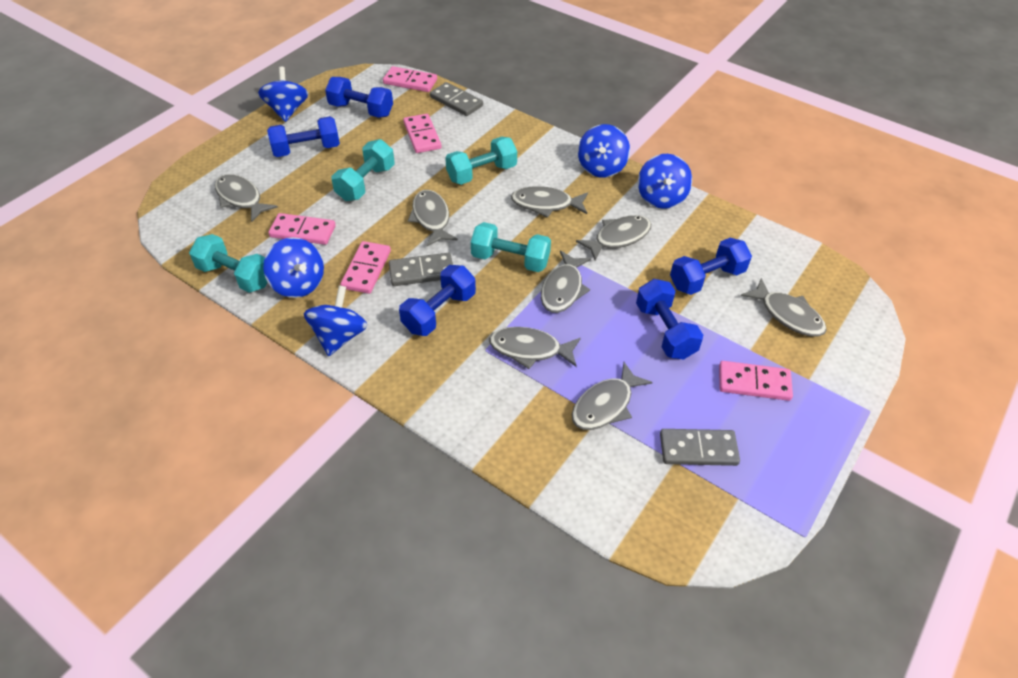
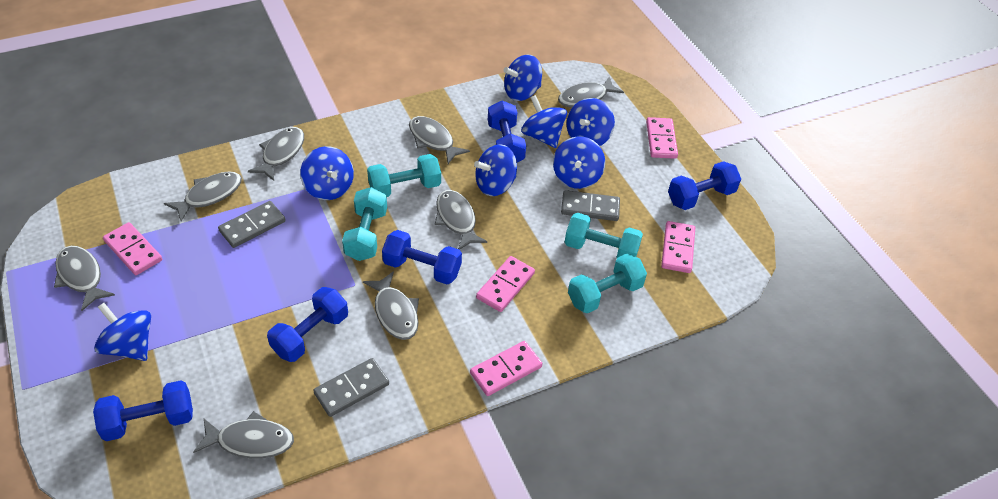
blue spinning top: 5 -> 7

